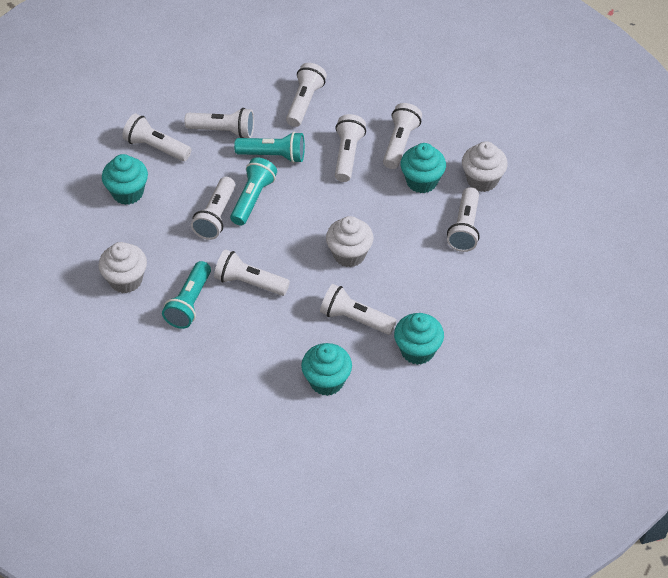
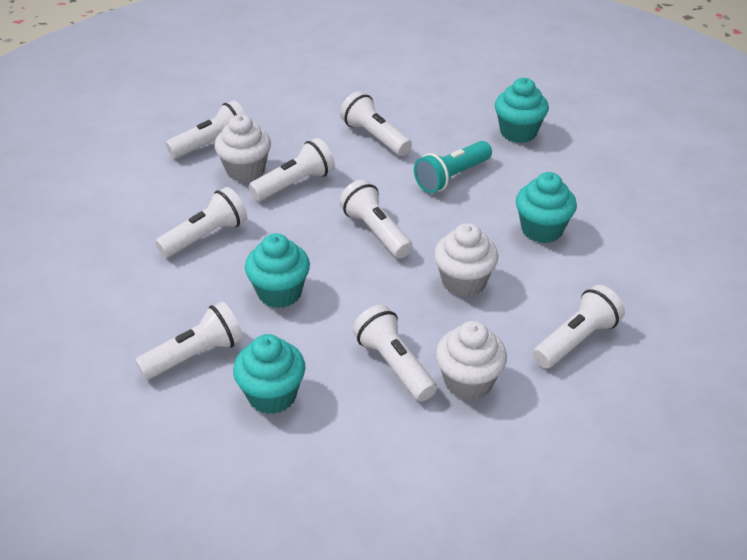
turquoise flashlight: 3 -> 1
white flashlight: 9 -> 8

